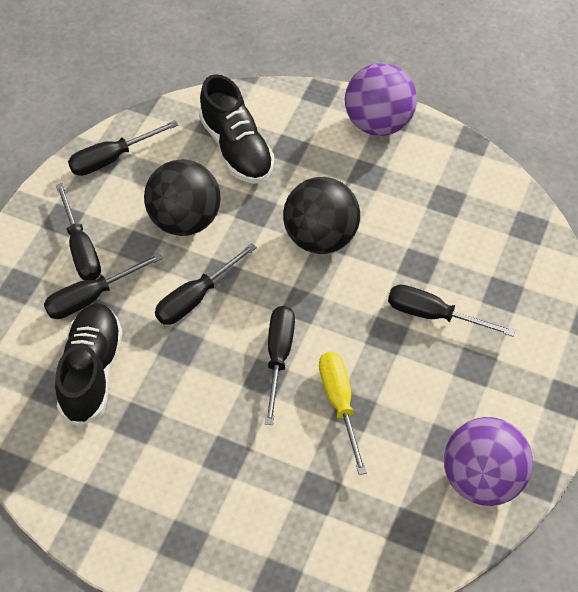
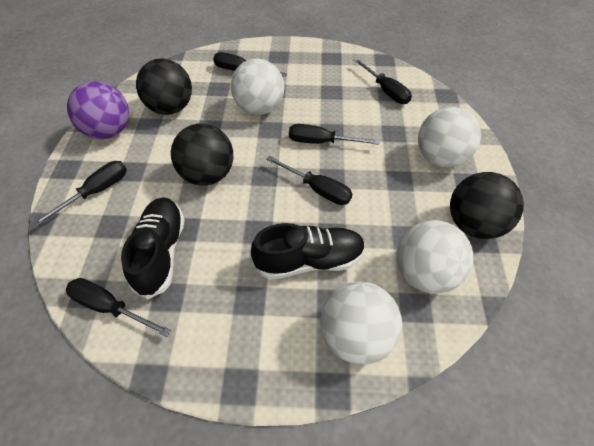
black ball: 2 -> 3
purple ball: 2 -> 1
white ball: 0 -> 4
yellow screwdriver: 1 -> 0

